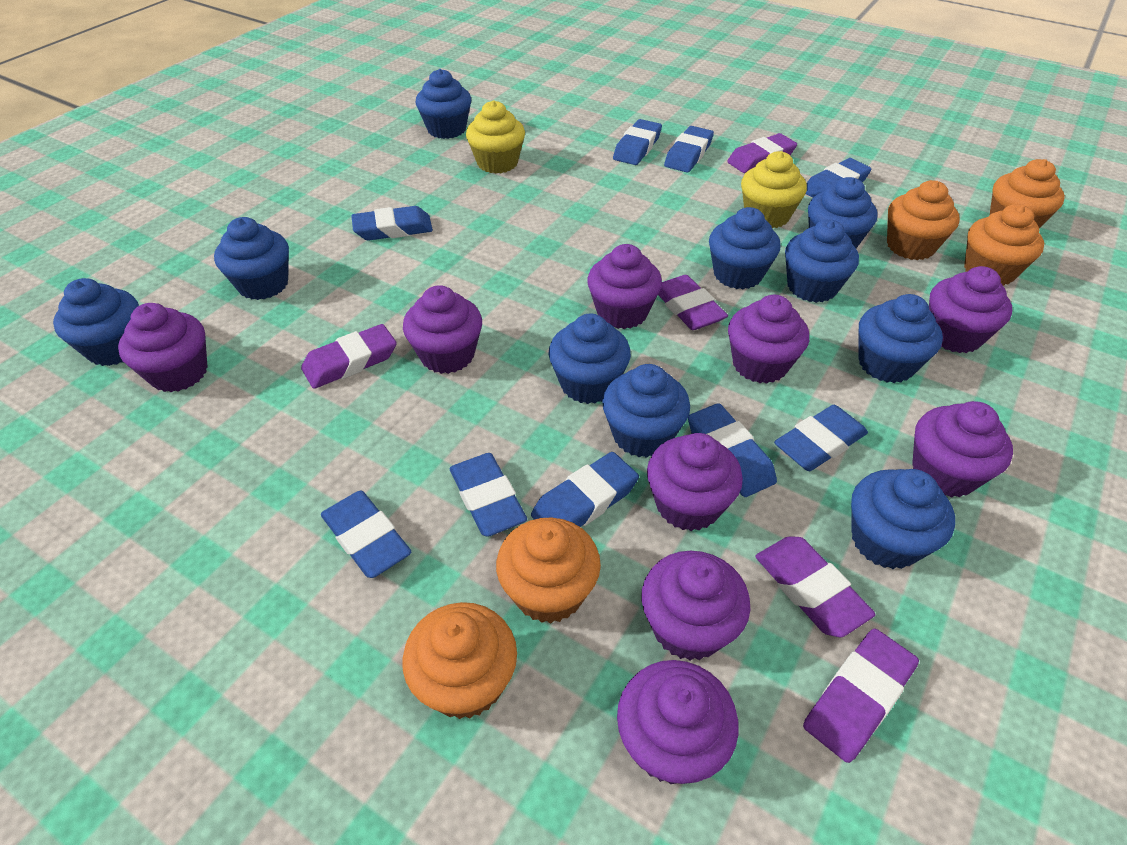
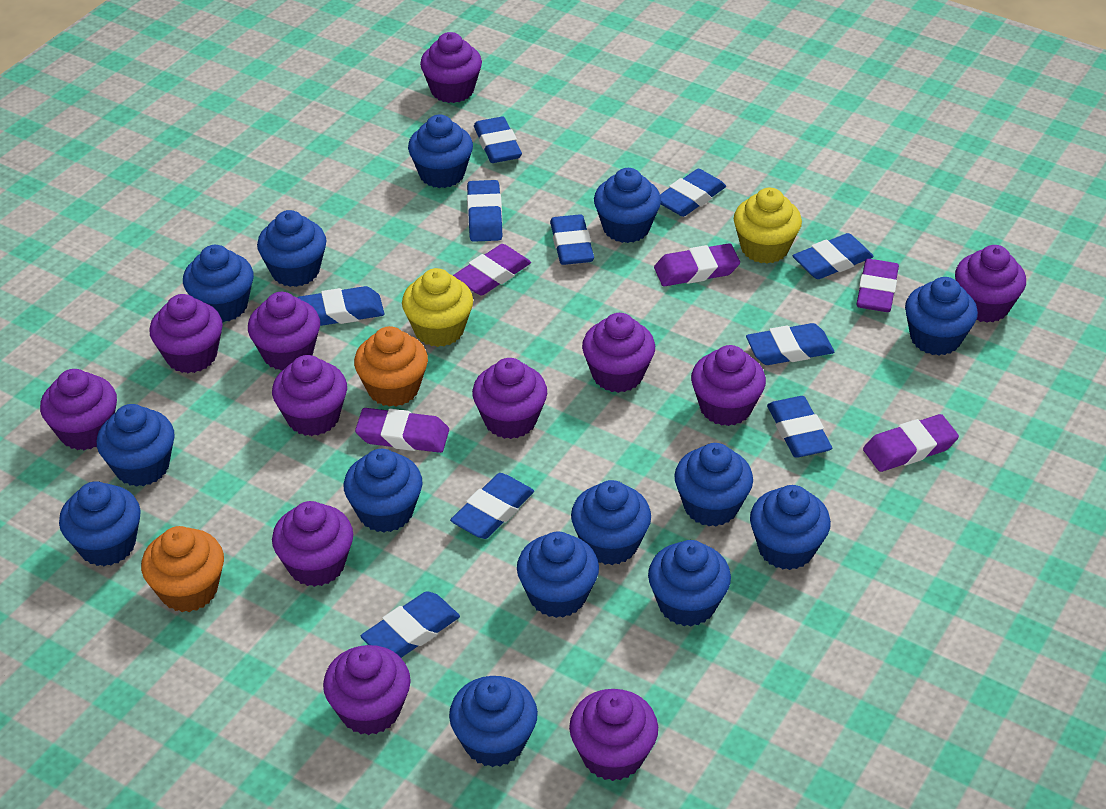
blue cupcake: 10 -> 14
blue eraser: 9 -> 10
orange cupcake: 5 -> 2
purple cupcake: 9 -> 12

